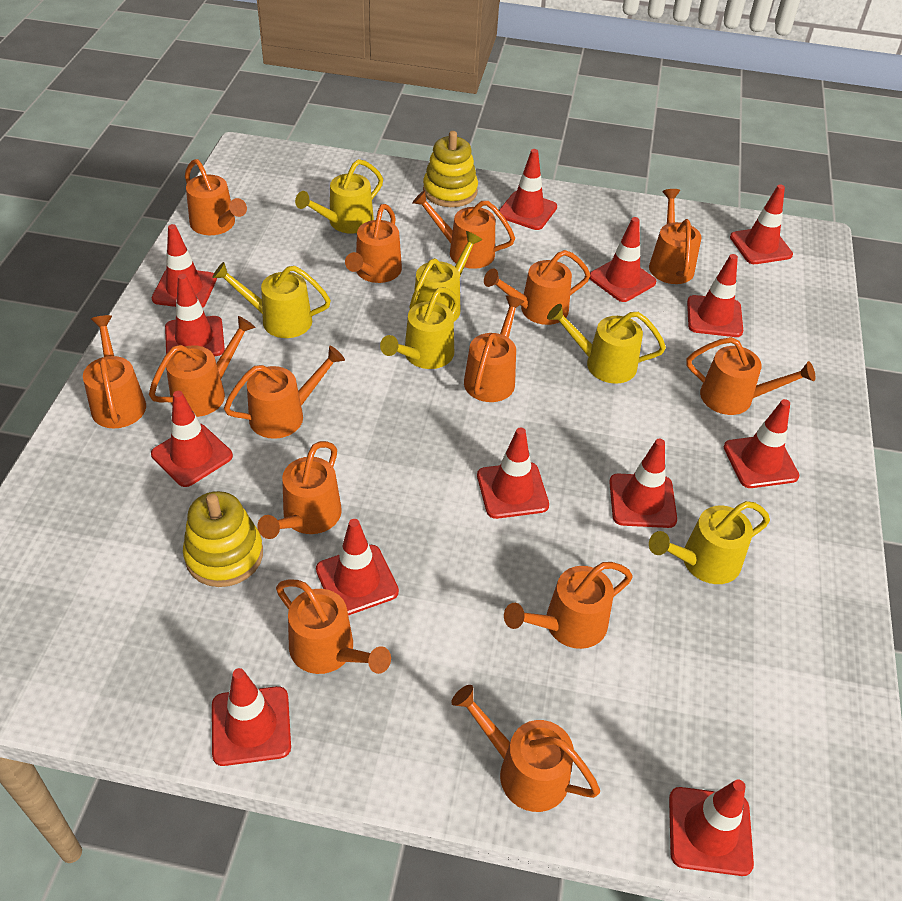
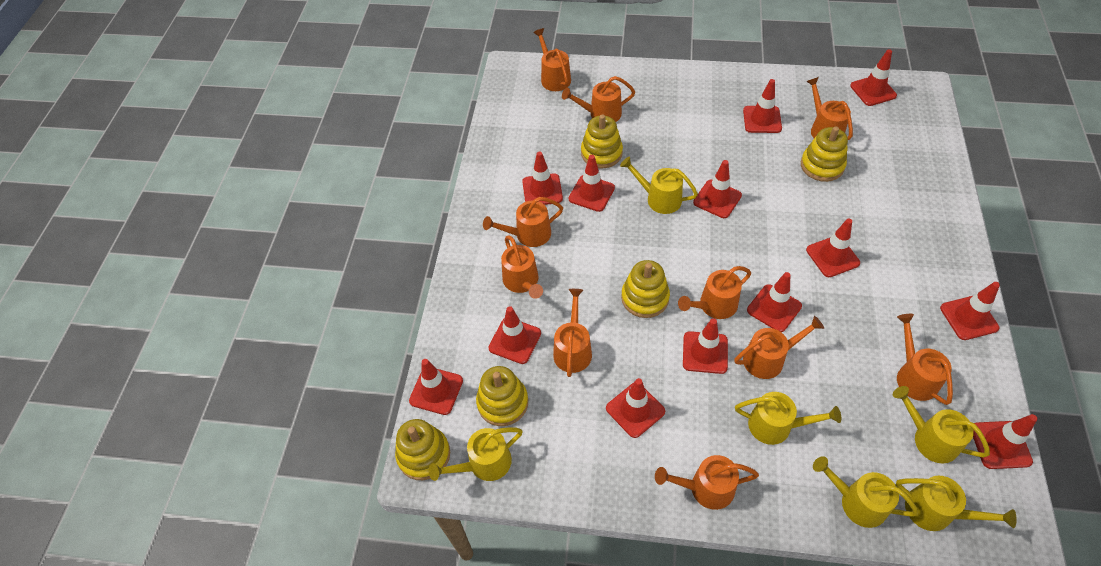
orange watering can: 14 -> 10
yellow stacking toy: 2 -> 5

